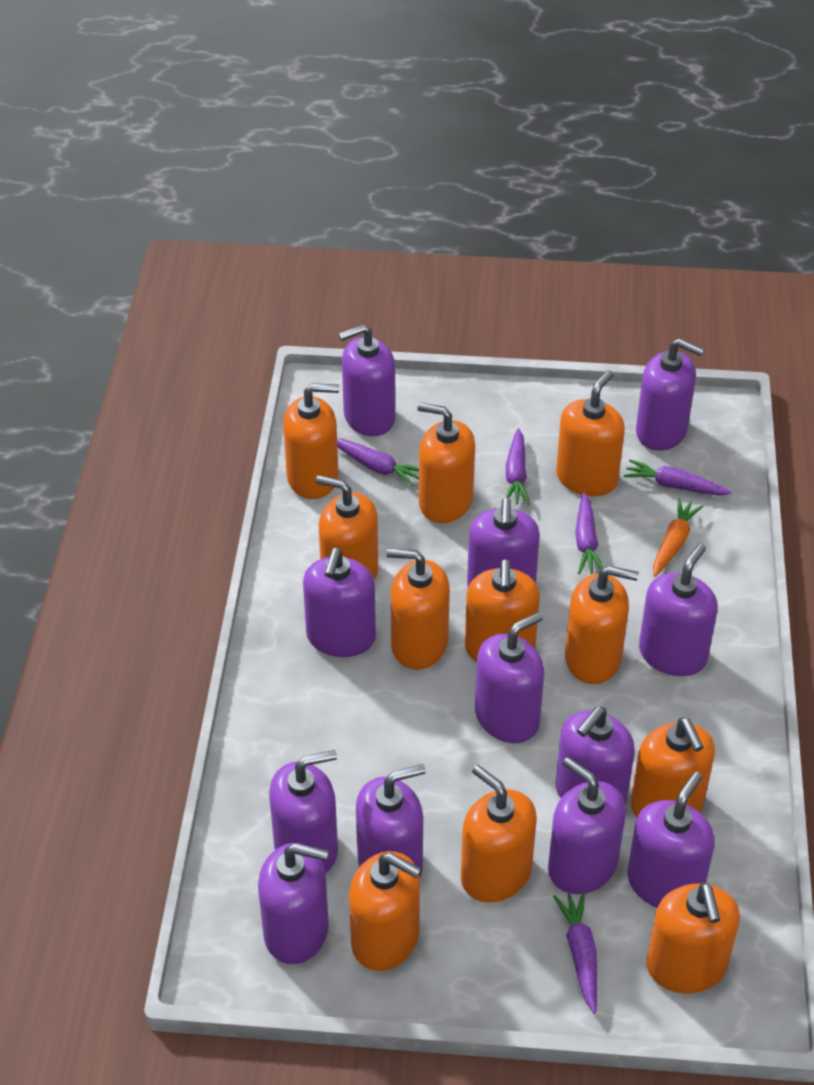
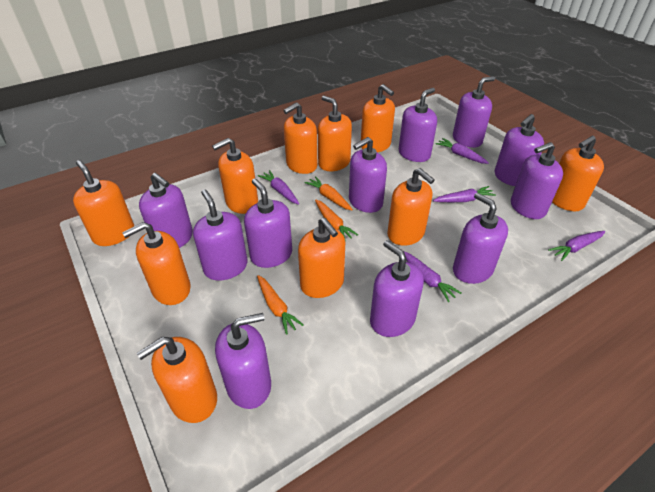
orange carrot: 1 -> 3
orange soap dispenser: 11 -> 10
purple soap dispenser: 12 -> 11

